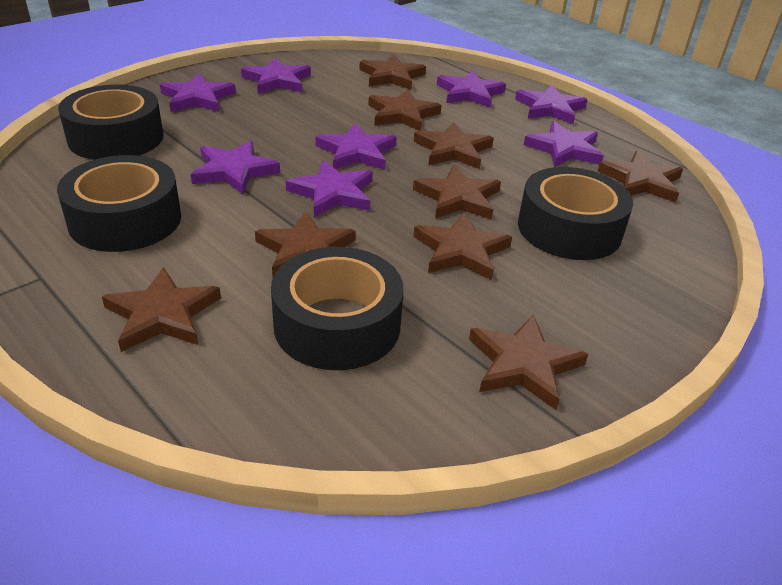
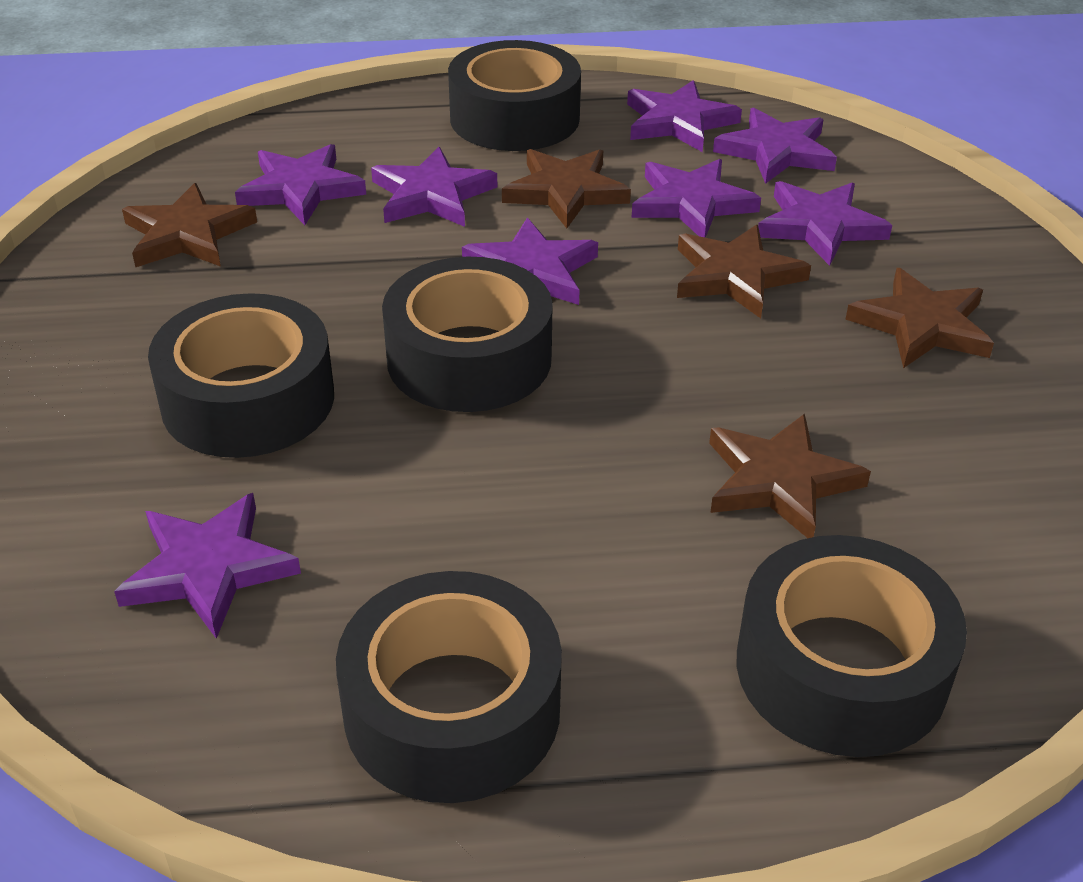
black tape: 4 -> 5
brown star: 9 -> 5

